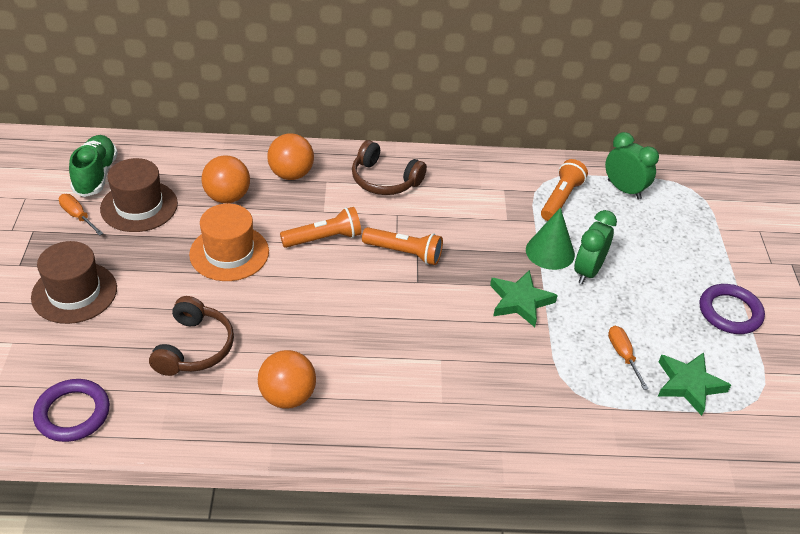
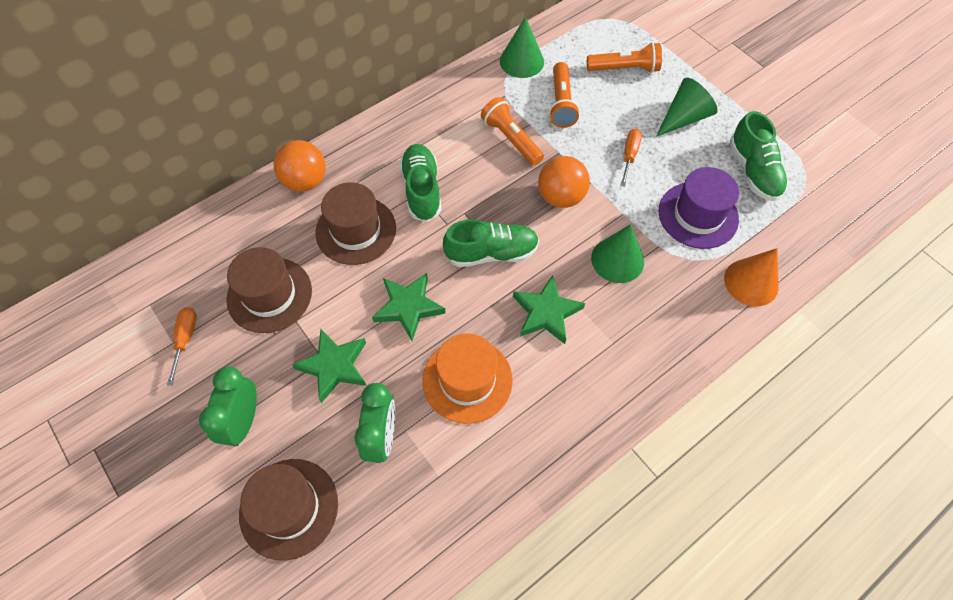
brown hat: 2 -> 3
brown headphones: 2 -> 0
green cone: 1 -> 3
green shoe: 1 -> 3
green star: 2 -> 3
orange ball: 3 -> 2
orange cone: 0 -> 1
purple hat: 0 -> 1
purple ring: 2 -> 0

